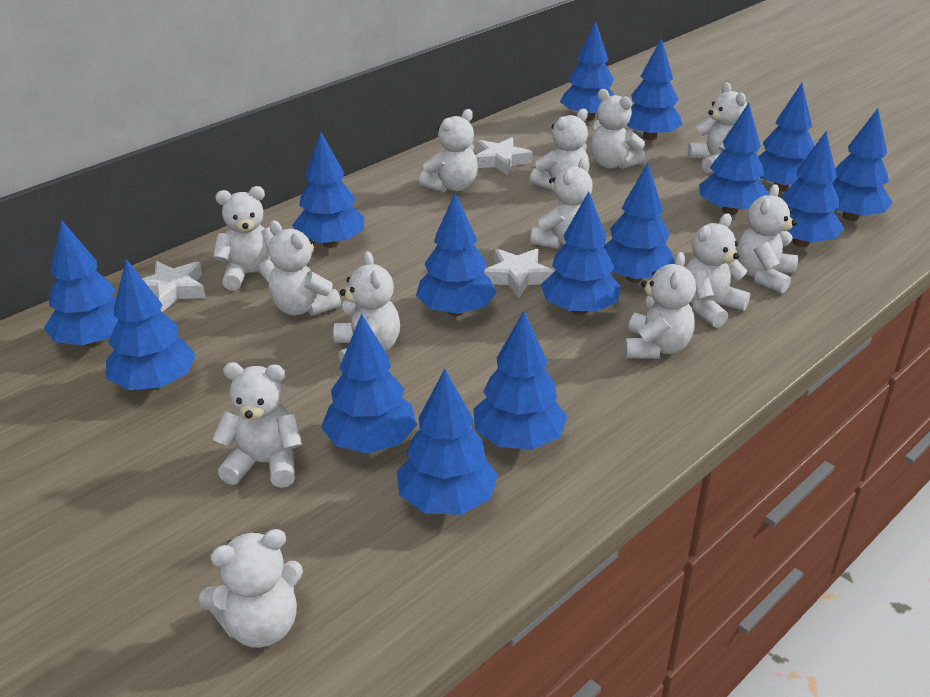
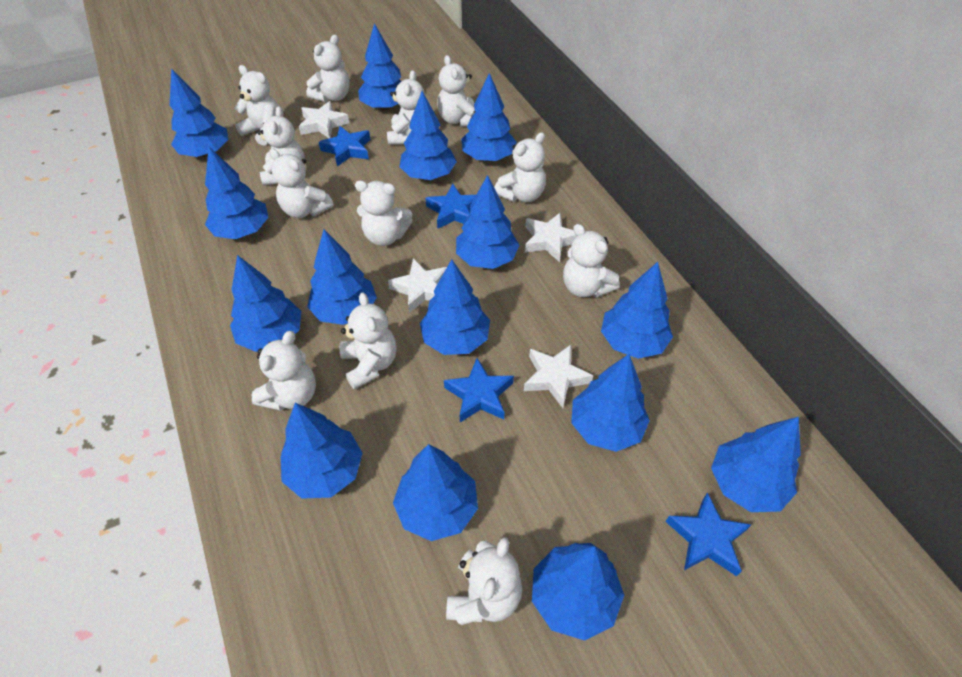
blue star: 0 -> 4
white star: 3 -> 4
white teddy bear: 13 -> 12

